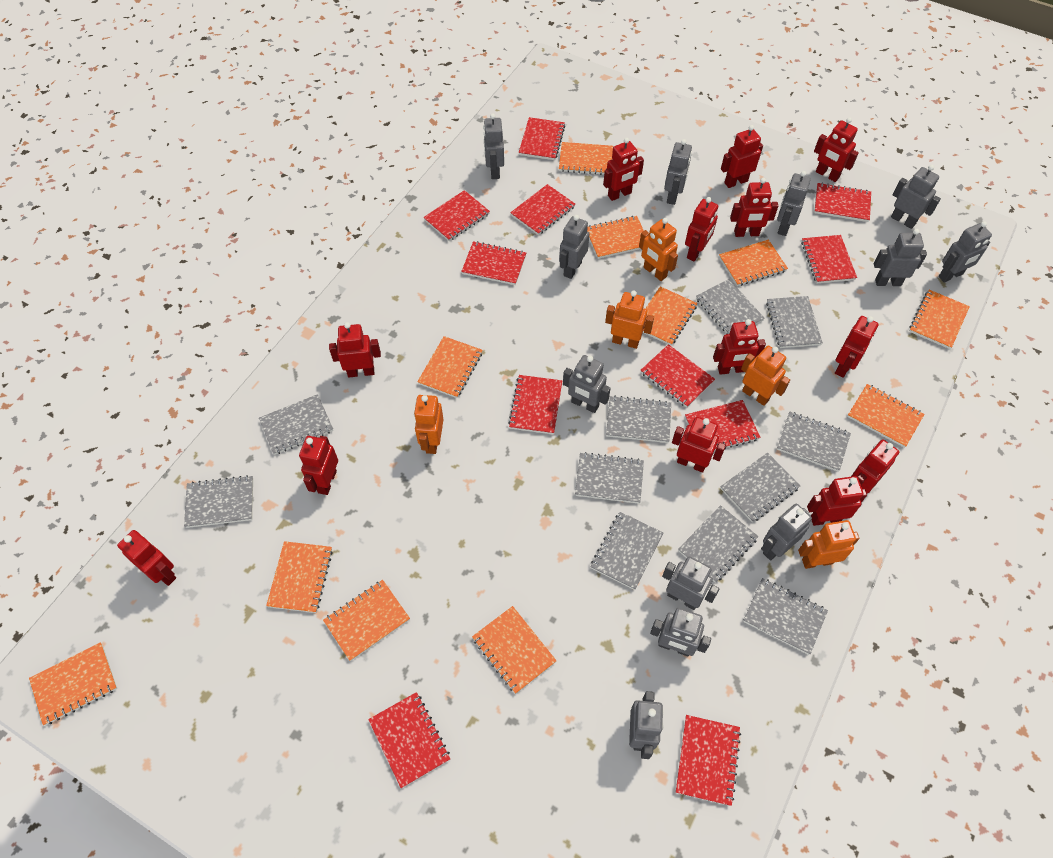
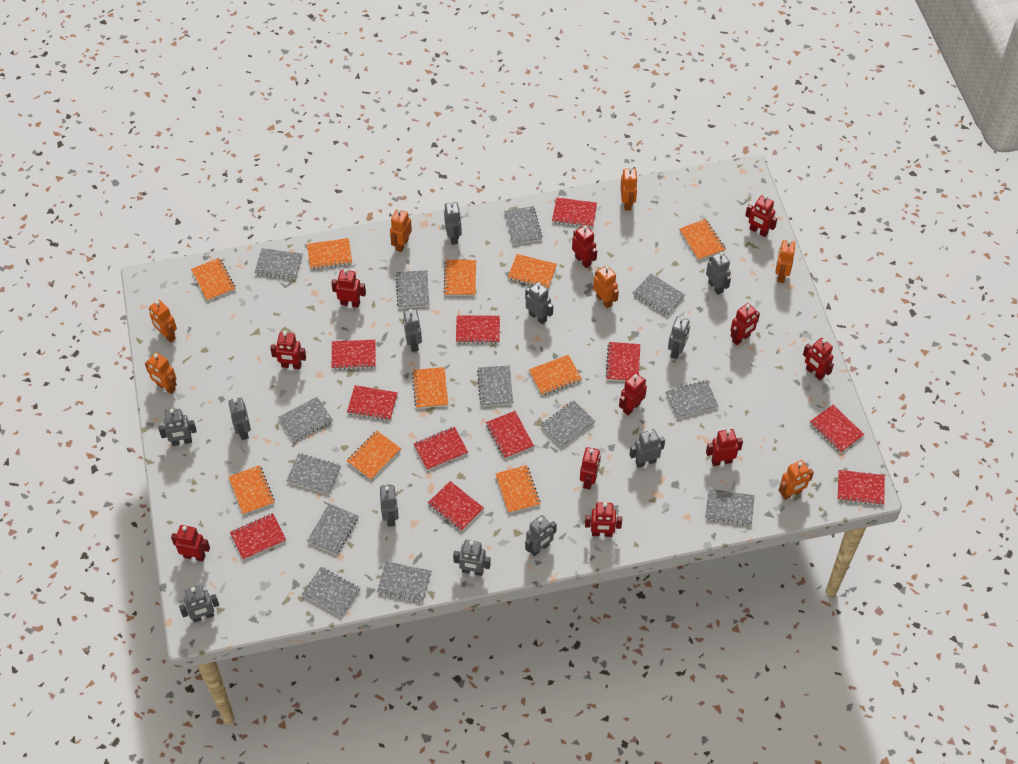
grey notebook: 11 -> 13
orange notebook: 11 -> 10
orange robot: 5 -> 7
red robot: 13 -> 11

